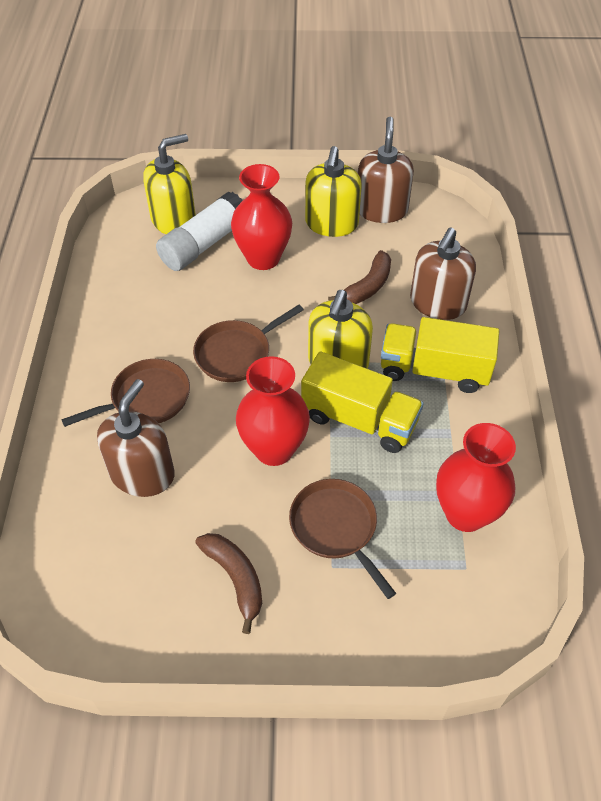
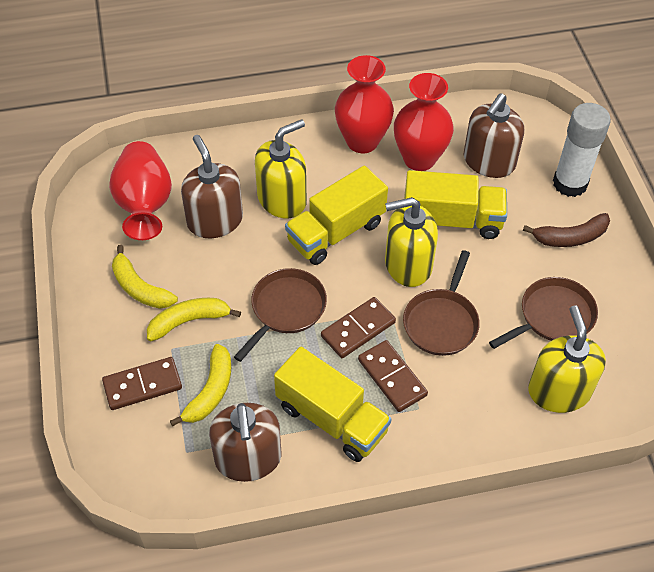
brown banana: 2 -> 1
brown domino: 0 -> 3
yellow banana: 0 -> 3
yellow truck: 2 -> 3

